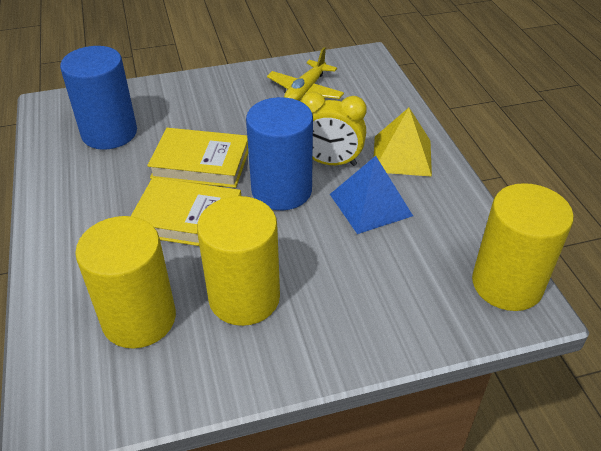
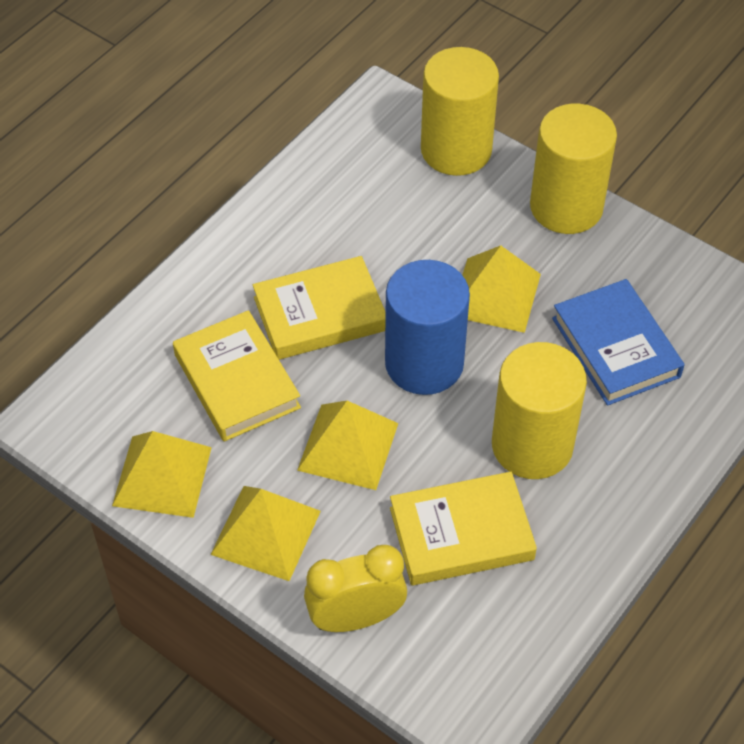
blue book: 0 -> 1
blue cylinder: 2 -> 1
blue pyramid: 1 -> 0
yellow book: 2 -> 3
yellow plane: 1 -> 0
yellow pyramid: 1 -> 4

